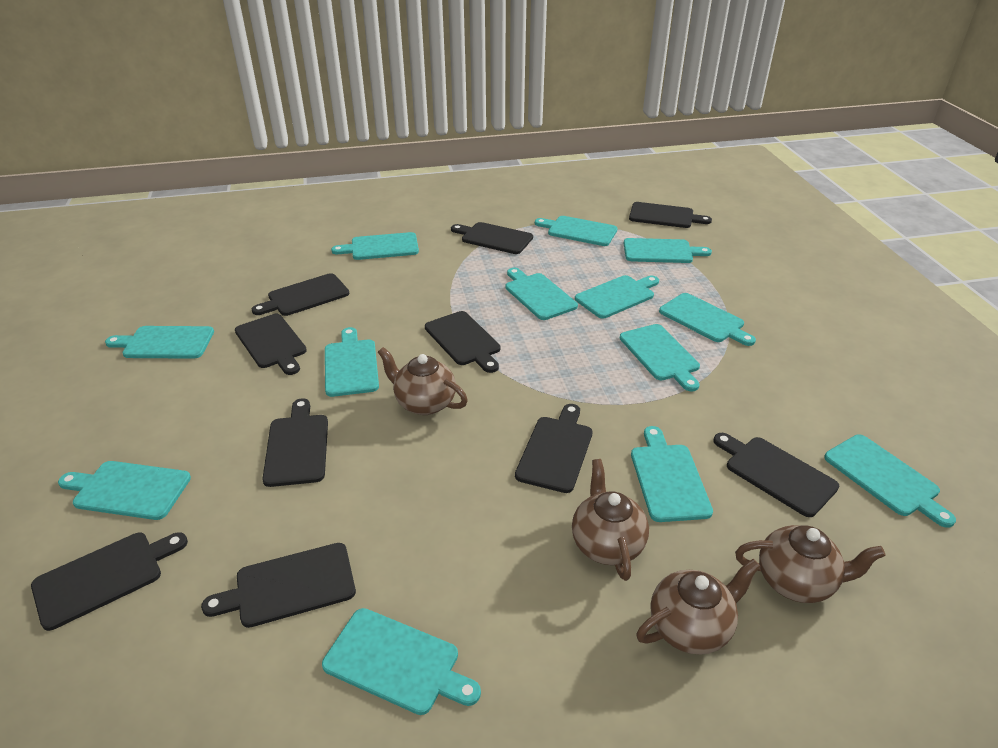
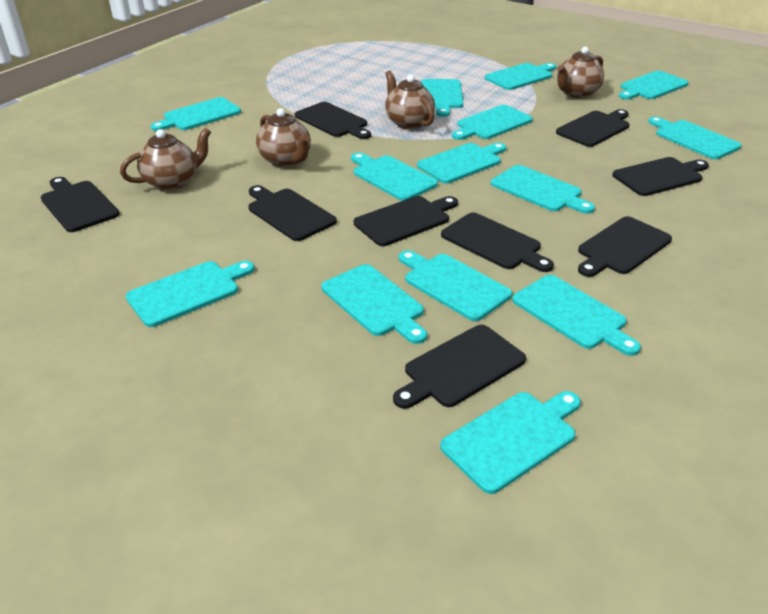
black cutting board: 10 -> 9
turquoise cutting board: 13 -> 14

